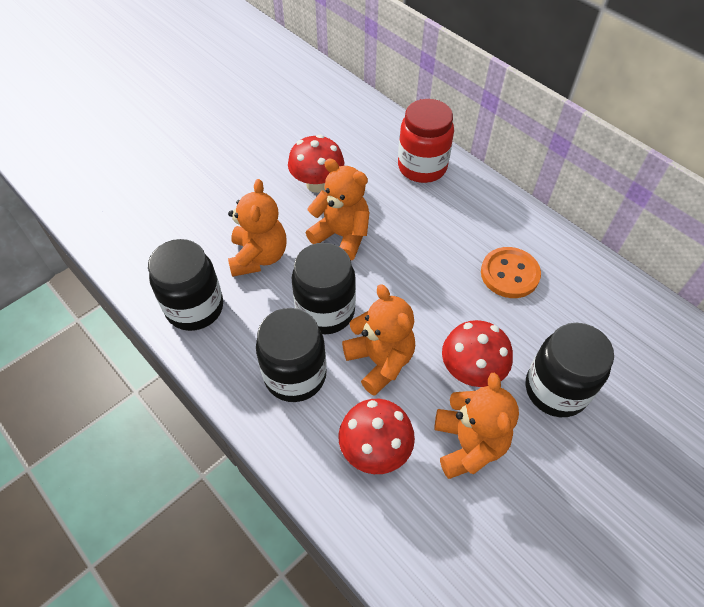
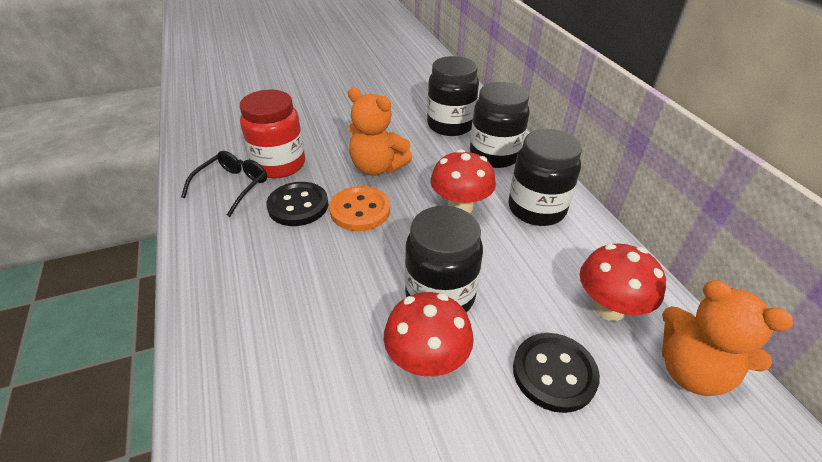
black button: 0 -> 2
black glasses: 0 -> 1
orange teddy bear: 4 -> 2

